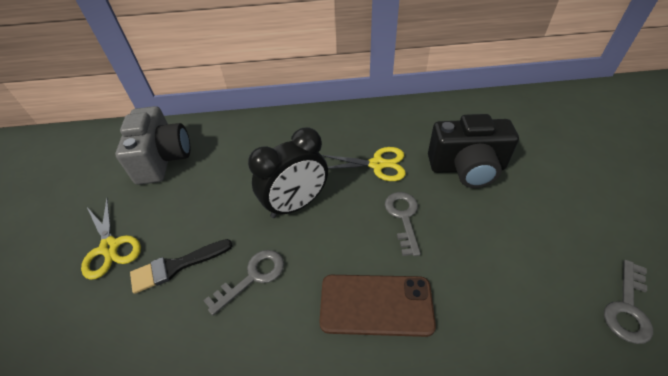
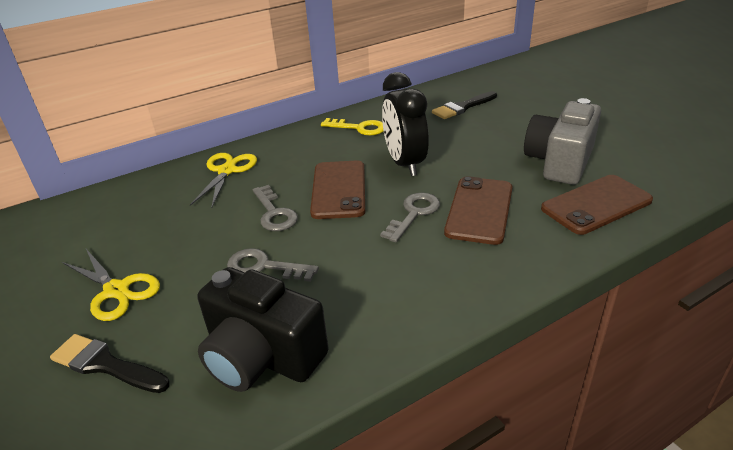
black brush: 1 -> 2
brown phone: 1 -> 3
yellow key: 0 -> 1

